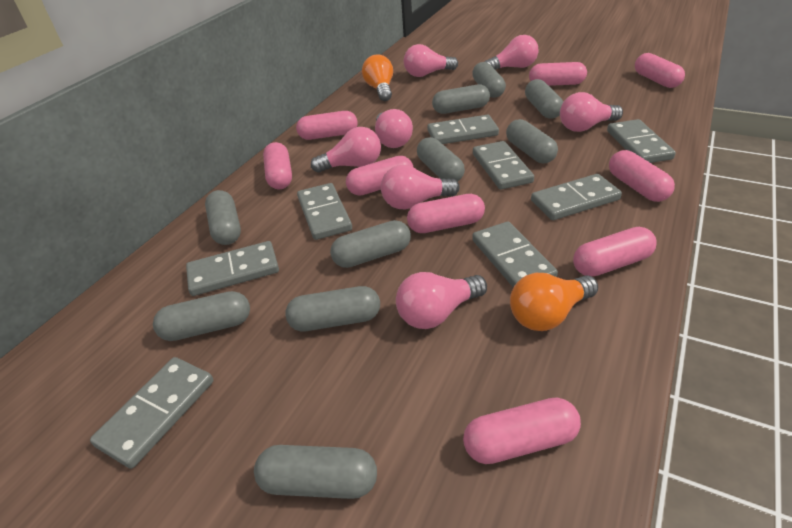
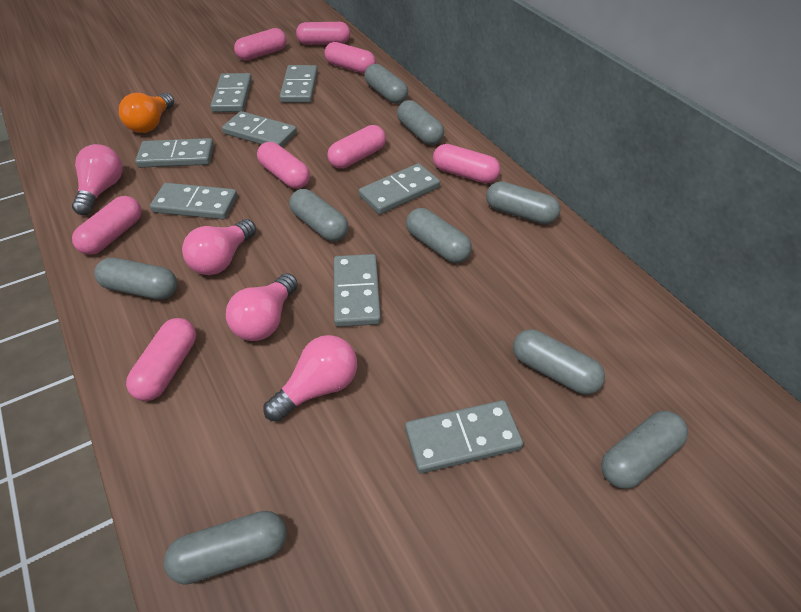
grey capsule: 10 -> 9
orange light bulb: 2 -> 1
pink capsule: 9 -> 8
pink light bulb: 7 -> 4

